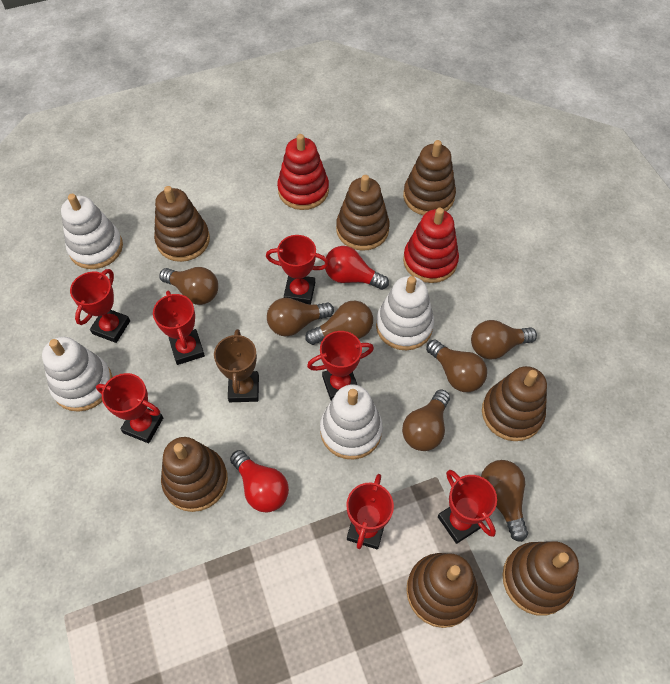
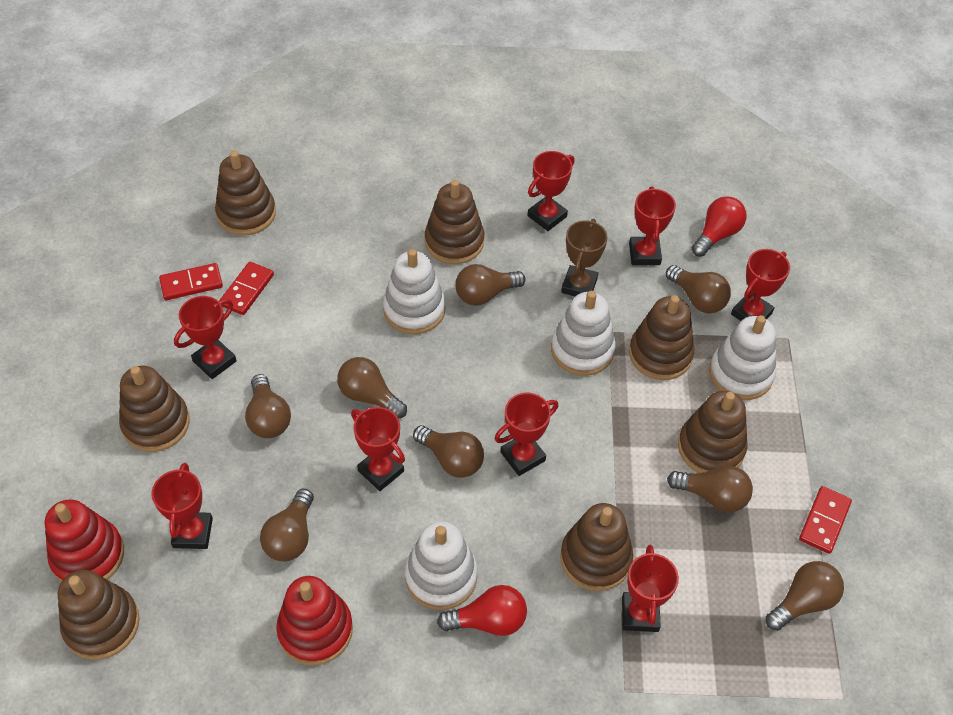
brown light bulb: 7 -> 8
red domino: 0 -> 3
red trophy: 7 -> 8

